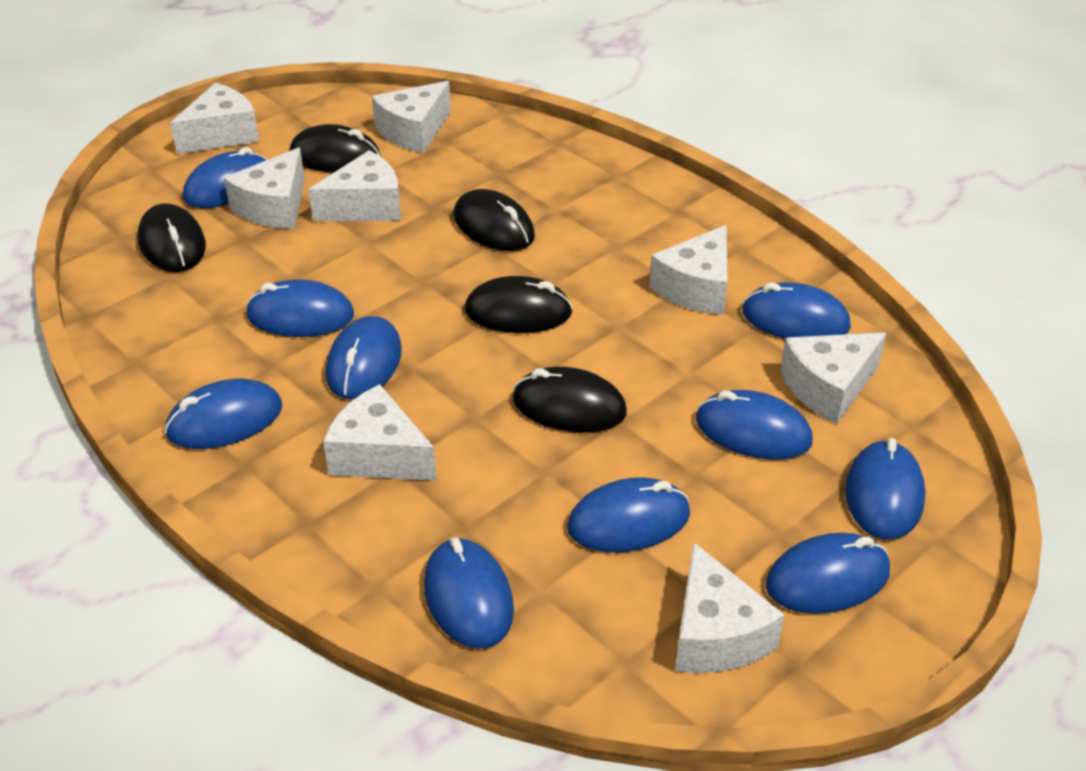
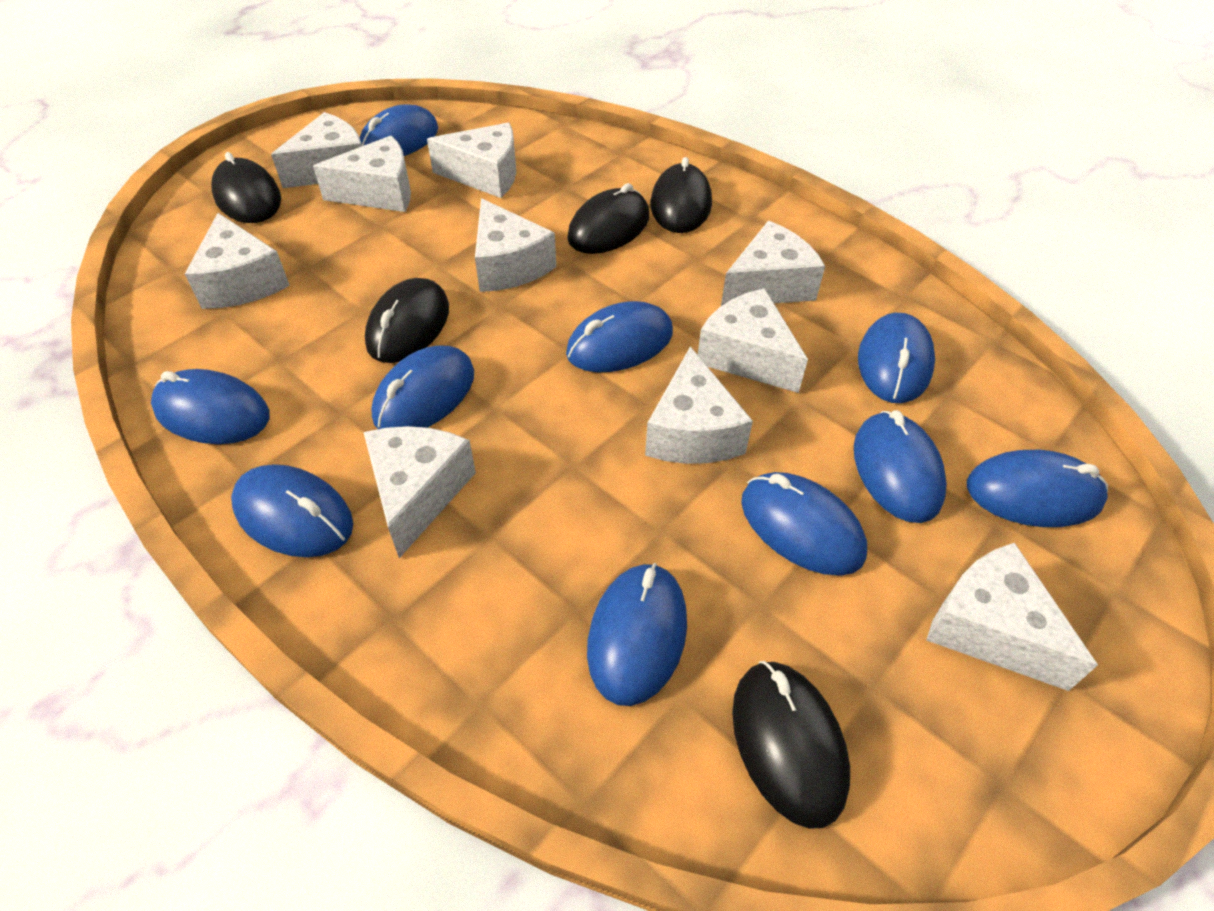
white cheese: 8 -> 10

